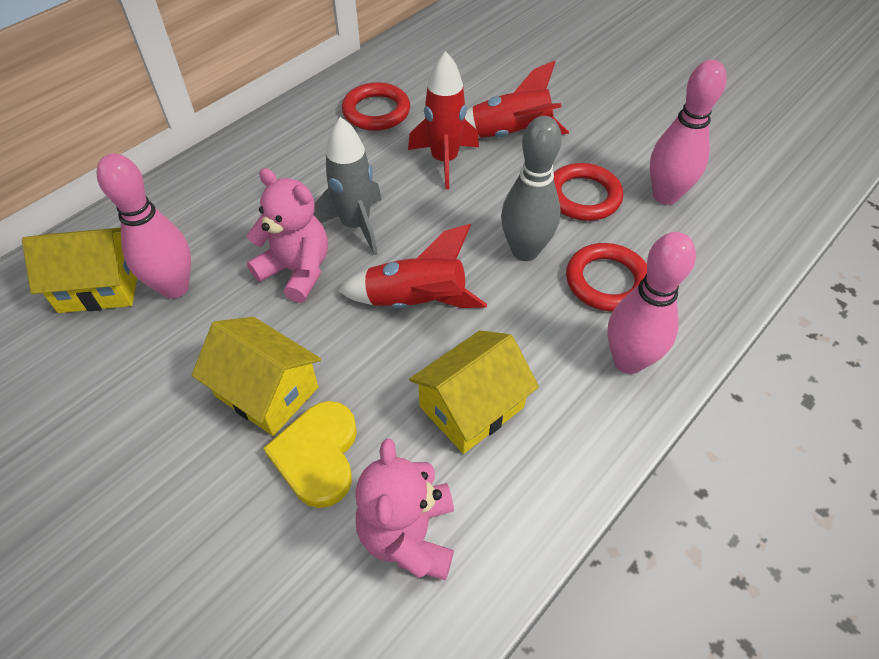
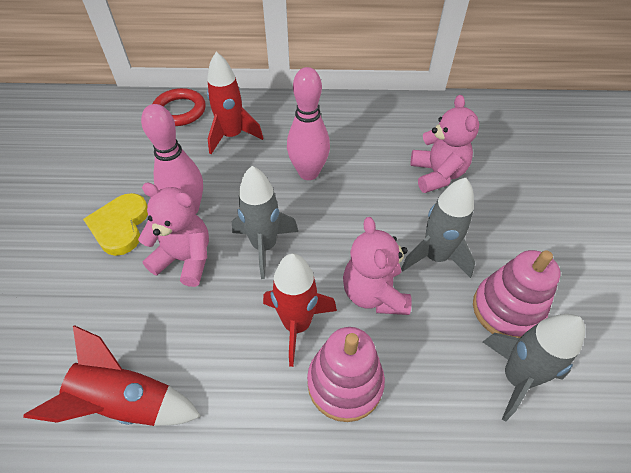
grey bowling pin: 1 -> 0
grey rocket: 1 -> 3
pink bowling pin: 3 -> 2
pink stacking toy: 0 -> 2
pink teddy bear: 2 -> 3
red ring: 3 -> 1
yellow house: 3 -> 0

